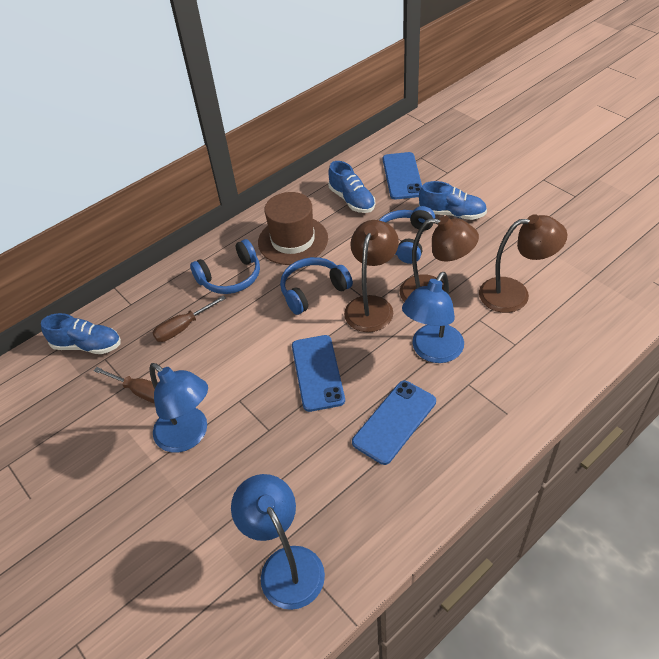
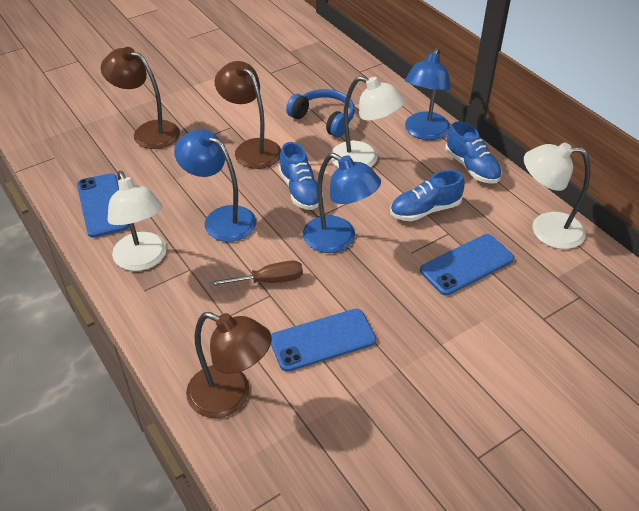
blue headphones: 3 -> 1
brown hat: 1 -> 0
brown screwdriver: 2 -> 1
white lamp: 0 -> 3

